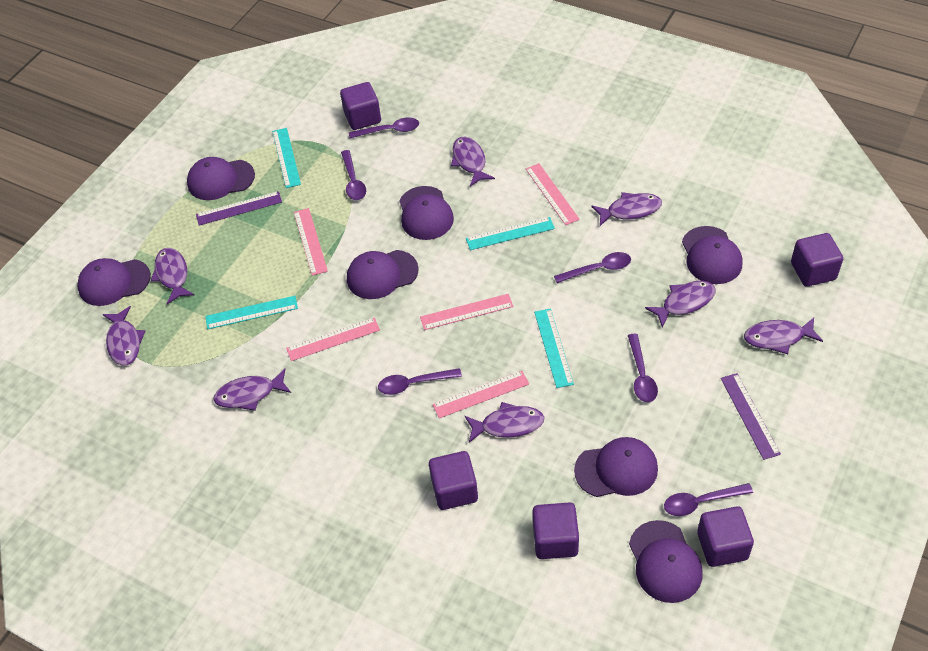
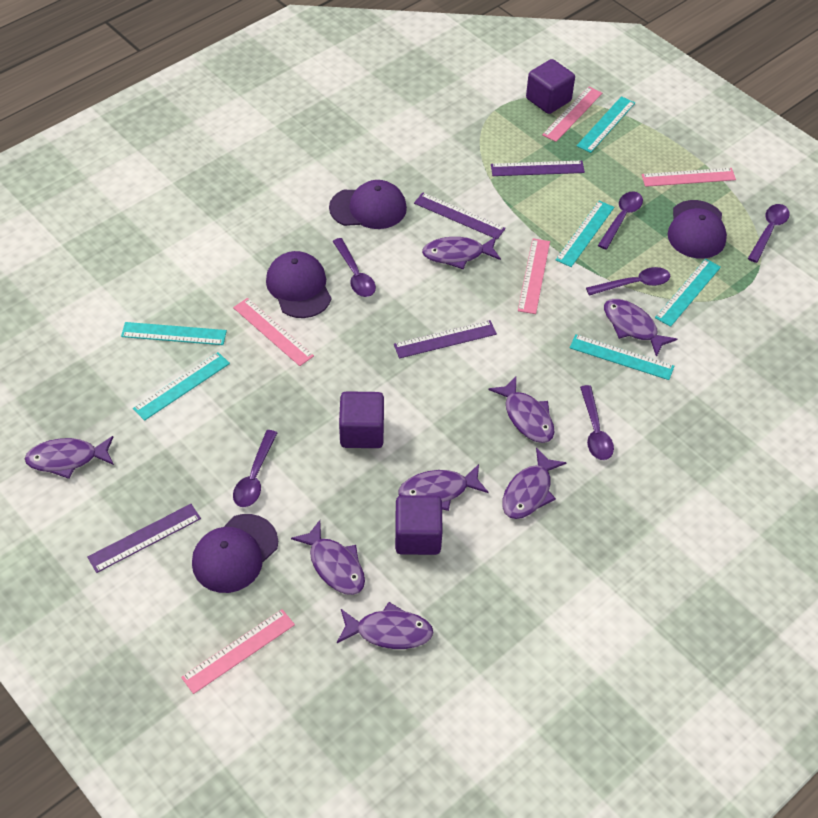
purple cap: 7 -> 4
purple cube: 5 -> 3
purple ruler: 2 -> 4
turquoise ruler: 4 -> 6

